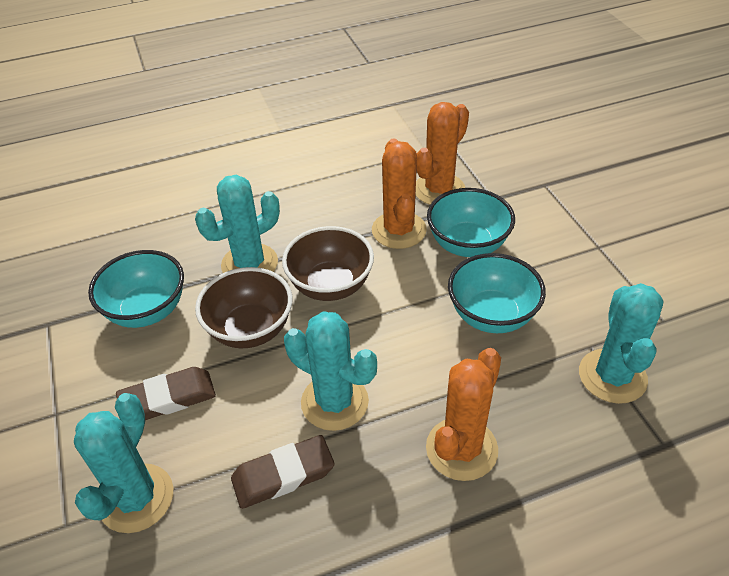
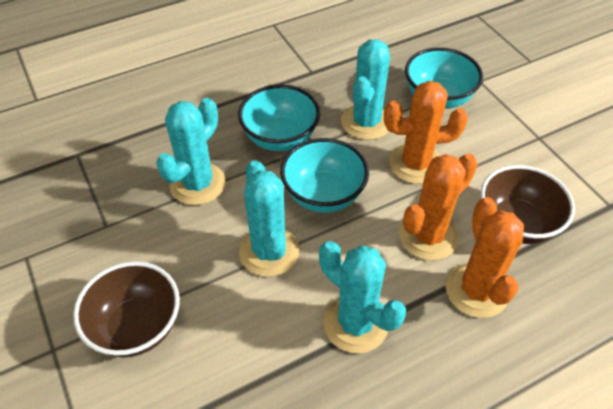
brown eraser: 2 -> 0

